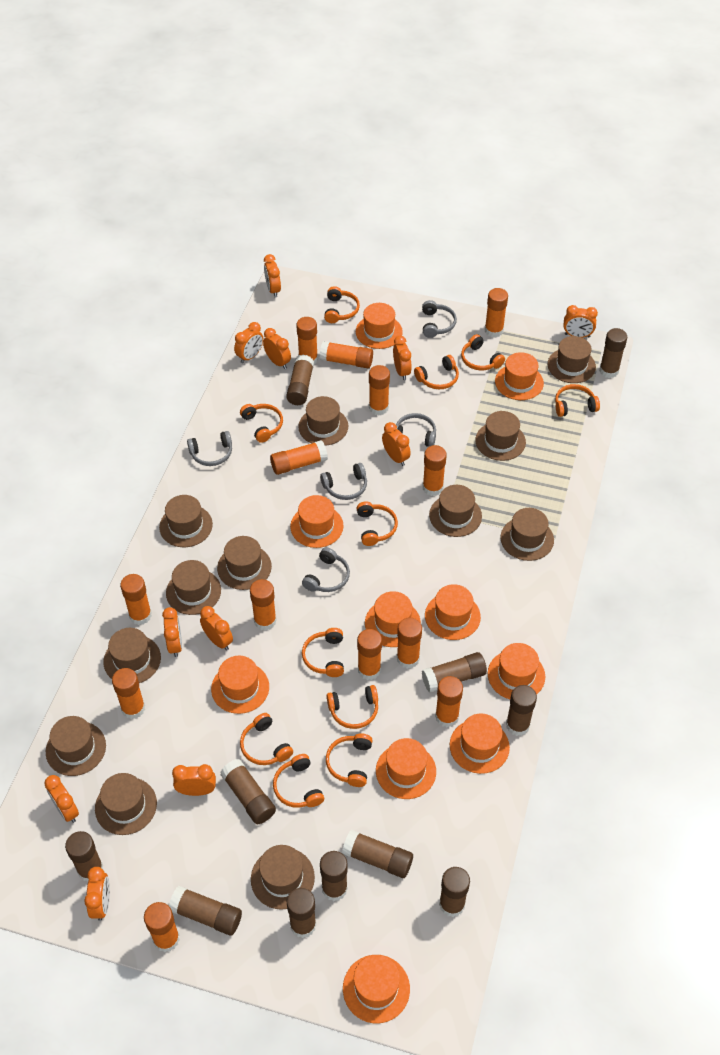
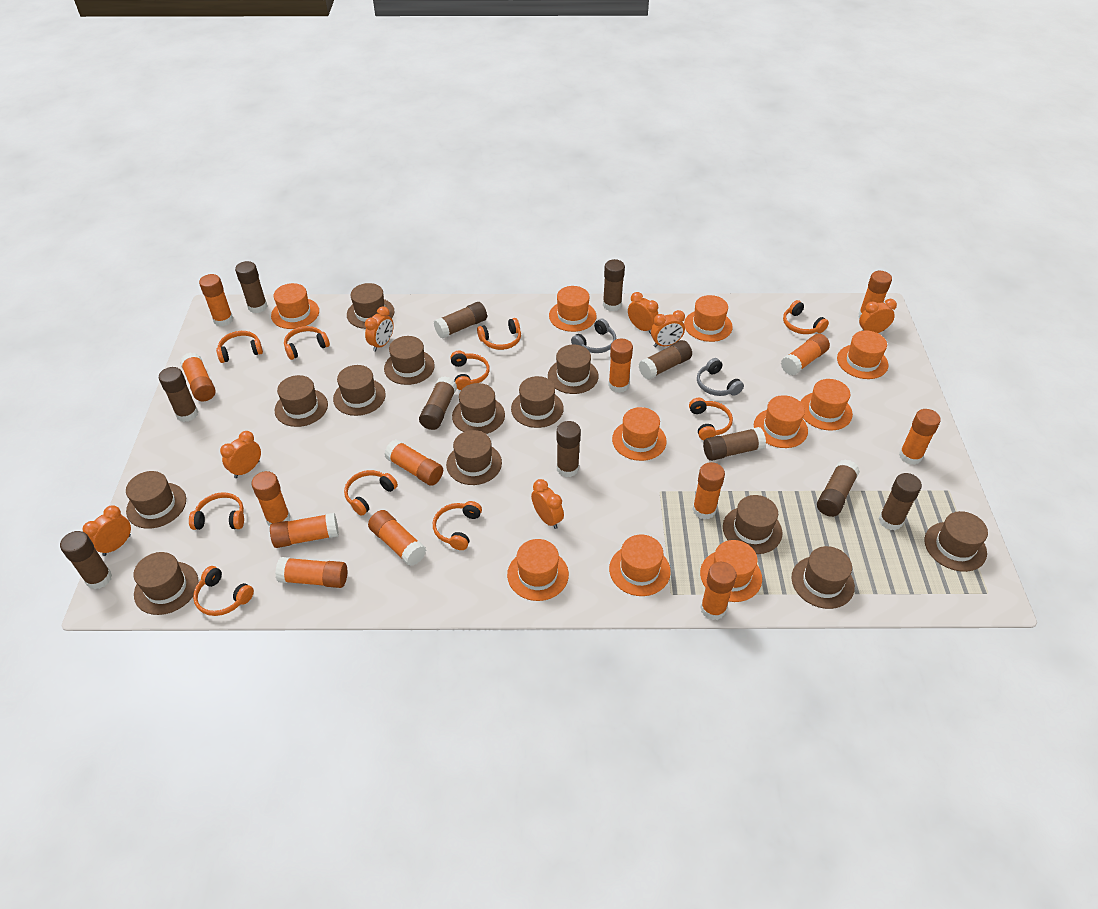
brown hat: 12 -> 13
grey headphones: 5 -> 2
orange clock: 11 -> 7
orange headphones: 11 -> 10

